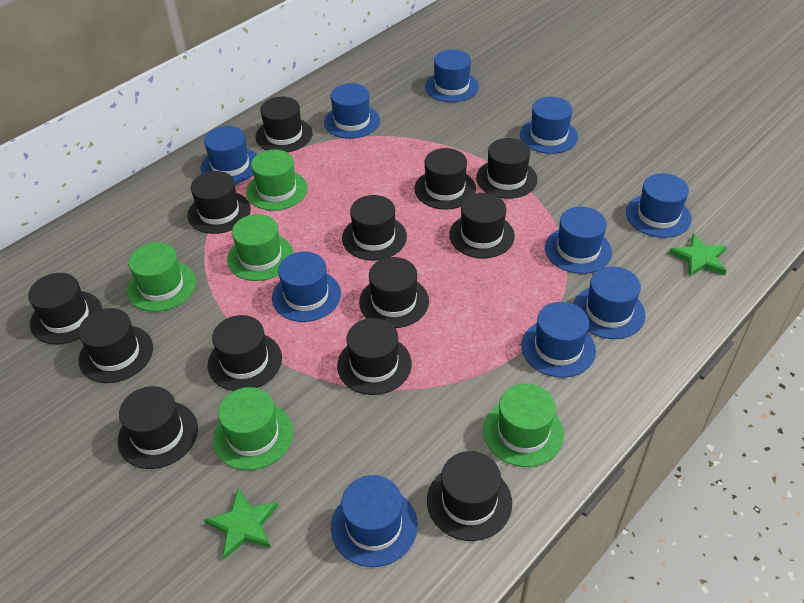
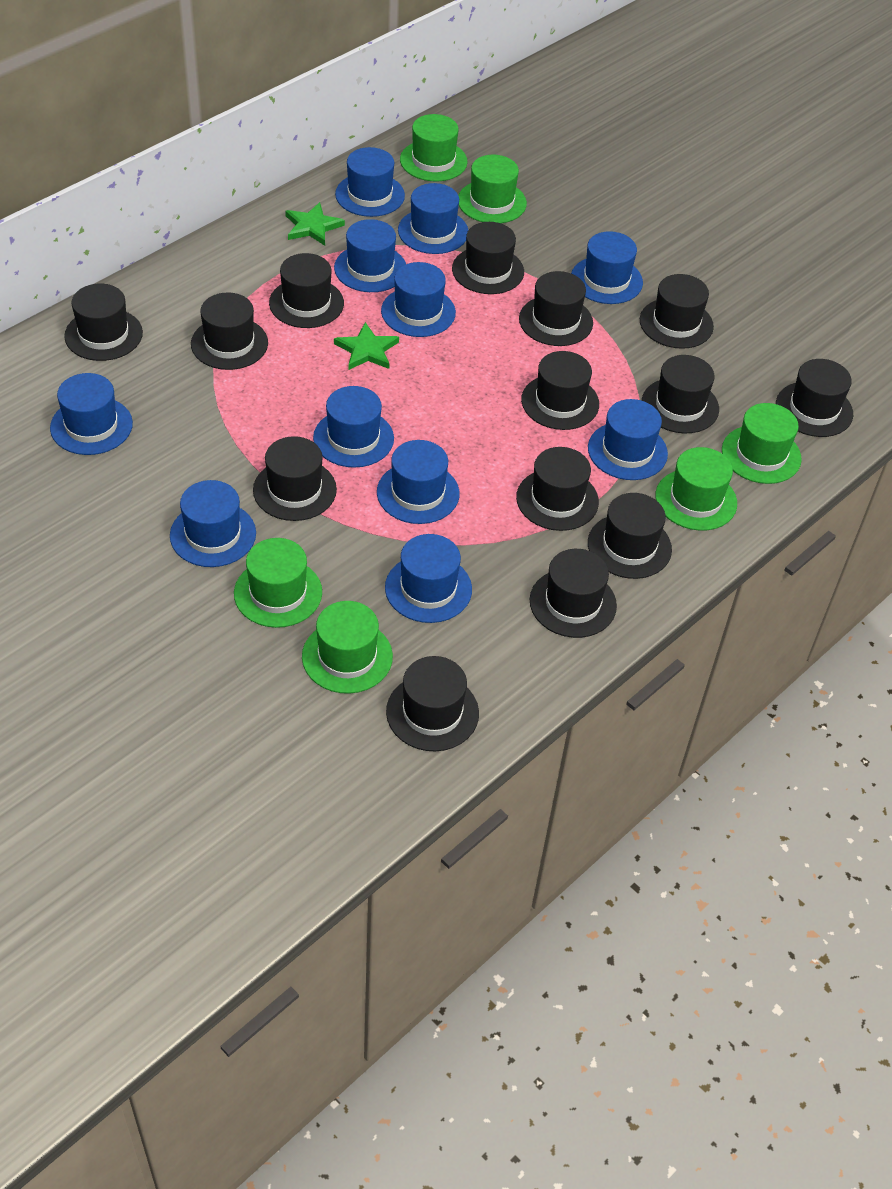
black hat: 13 -> 14
blue hat: 10 -> 11
green hat: 5 -> 6

